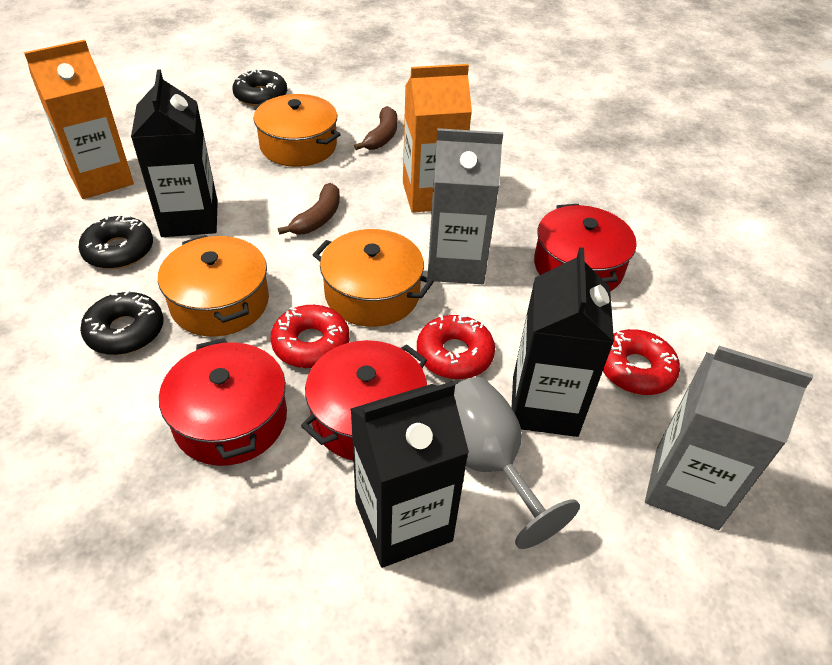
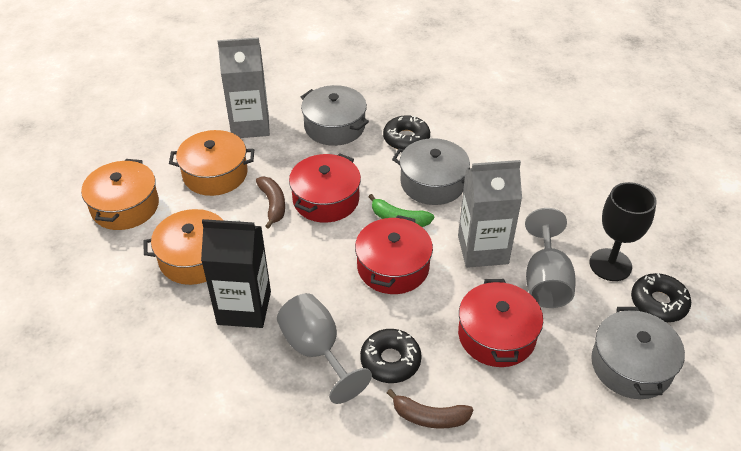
black carton: 3 -> 1
black goblet: 0 -> 1
green banana: 0 -> 1
grey goblet: 1 -> 2
grey pot: 0 -> 3
orange carton: 2 -> 0
red donut: 3 -> 0

